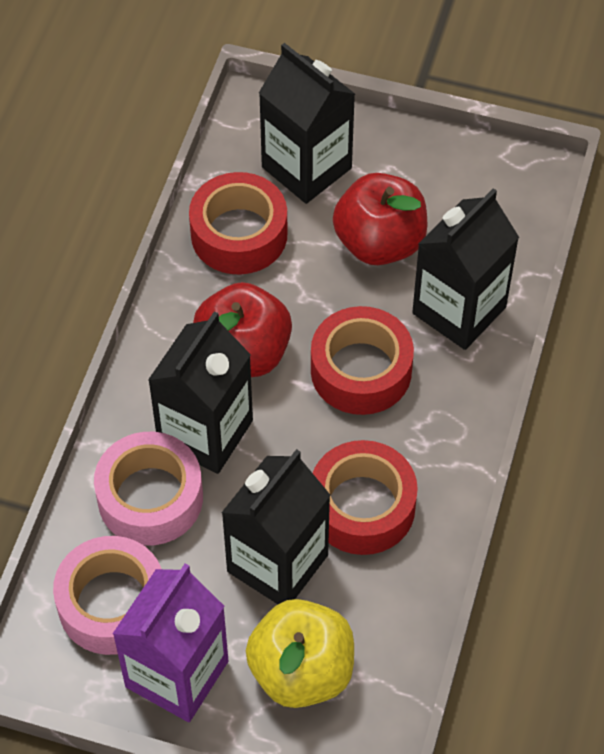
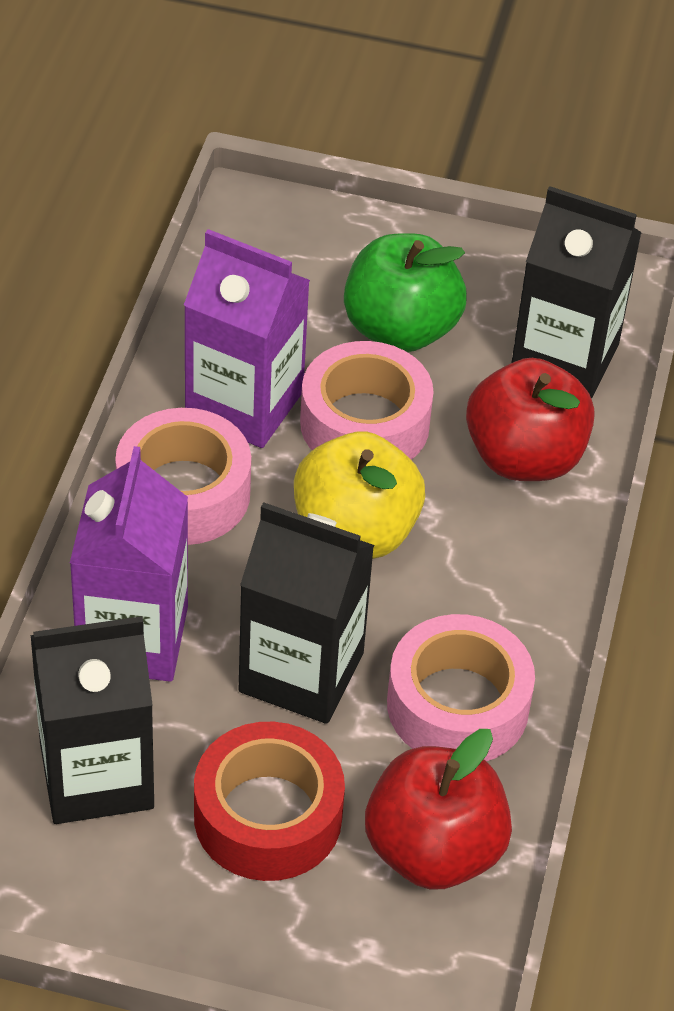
black carton: 4 -> 3
green apple: 0 -> 1
pink tape: 2 -> 3
purple carton: 1 -> 2
red tape: 3 -> 1

